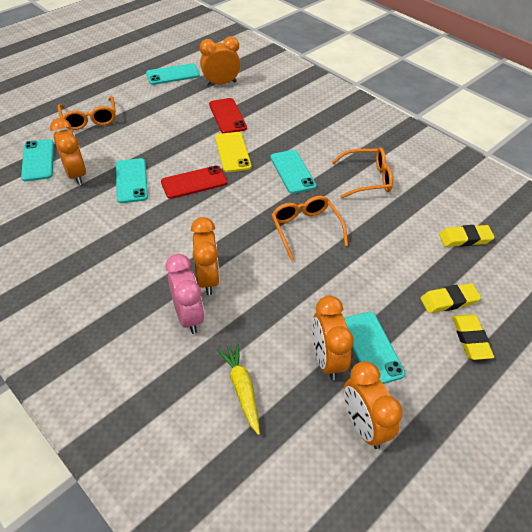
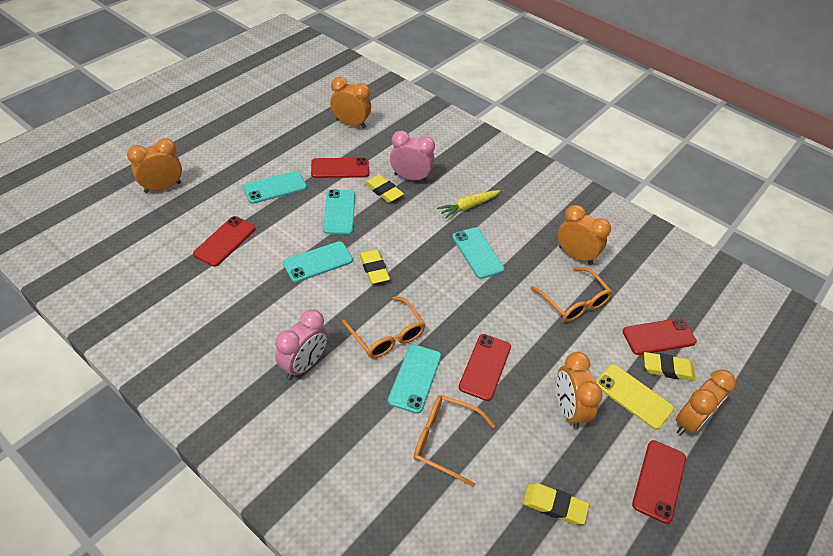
pink clock: 1 -> 2
red phone: 2 -> 5
yellow eraser: 3 -> 4

